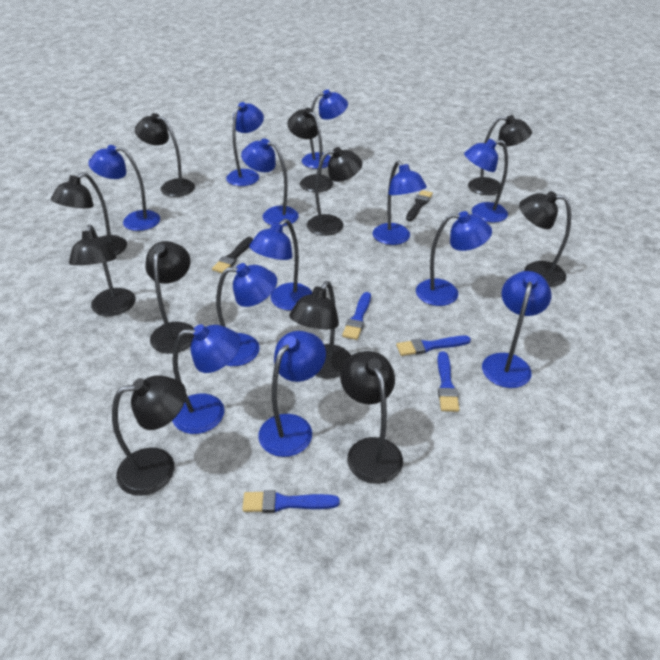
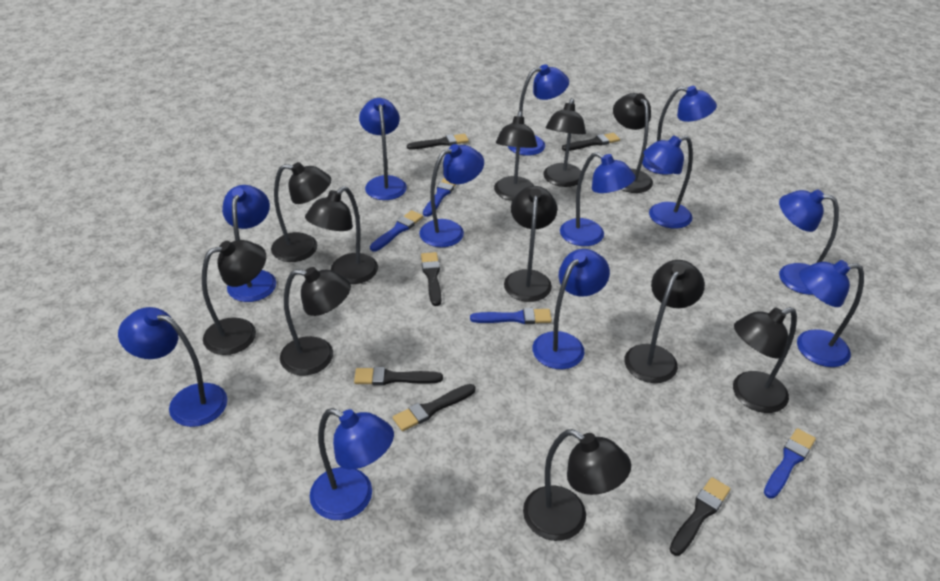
black brush: 2 -> 6

